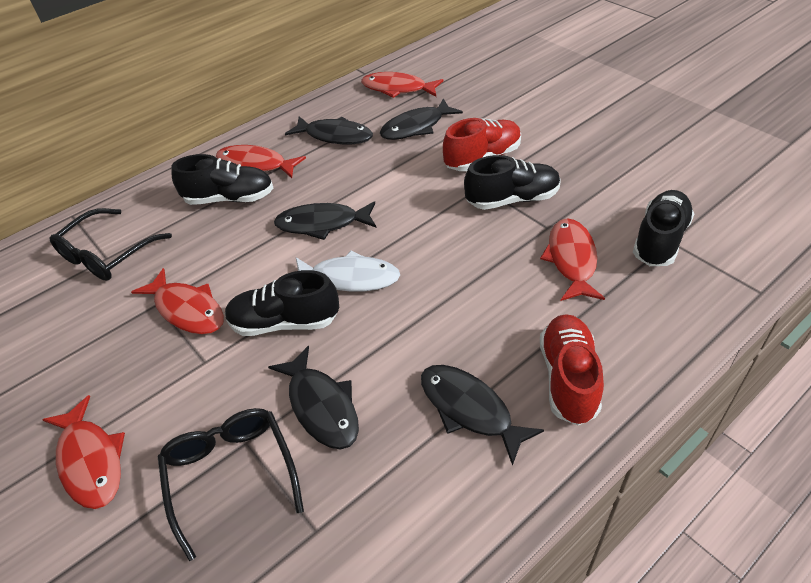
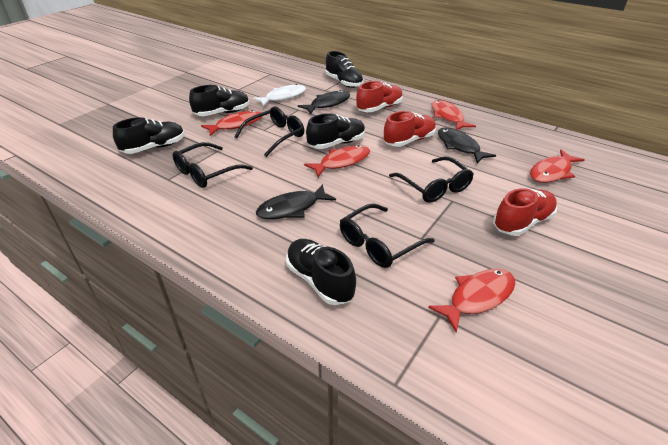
black fish: 5 -> 3
black glasses: 2 -> 4
black shoe: 4 -> 5
red shoe: 2 -> 3

